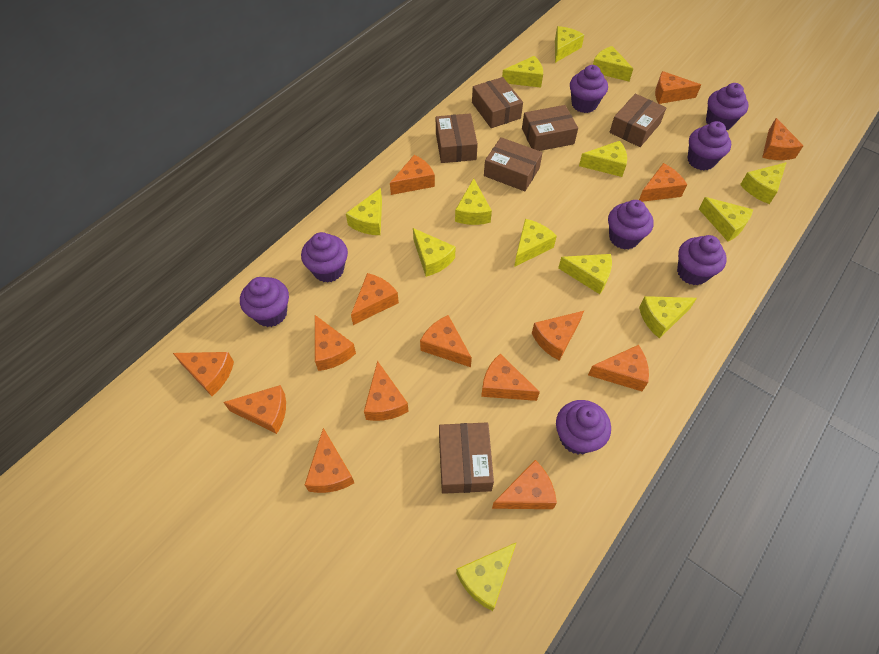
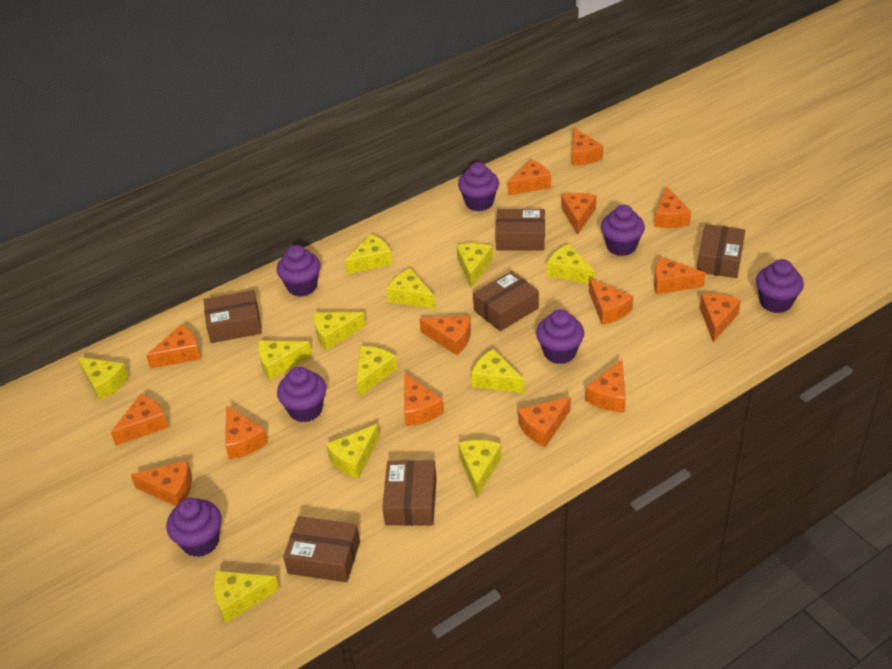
purple cupcake: 8 -> 7
yellow cheese: 13 -> 12

